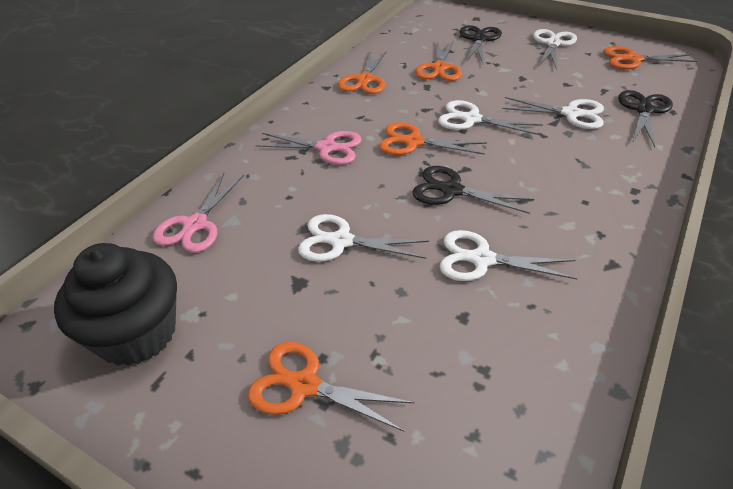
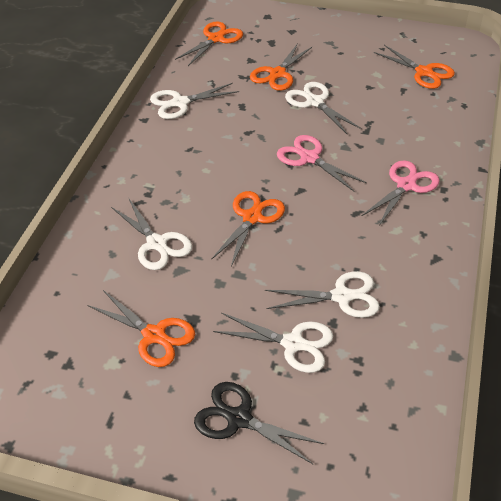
black cupcake: 1 -> 0
black scissors: 3 -> 1

